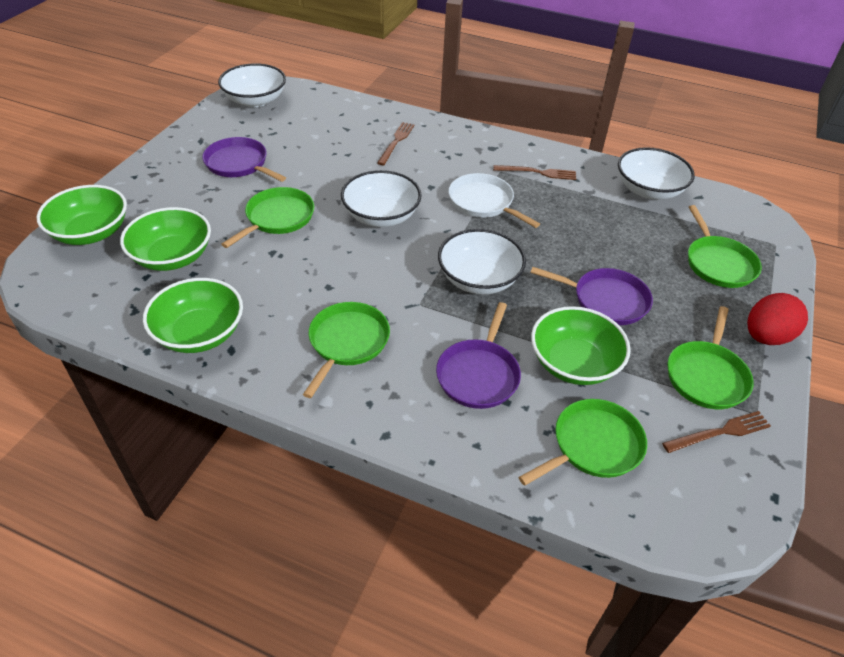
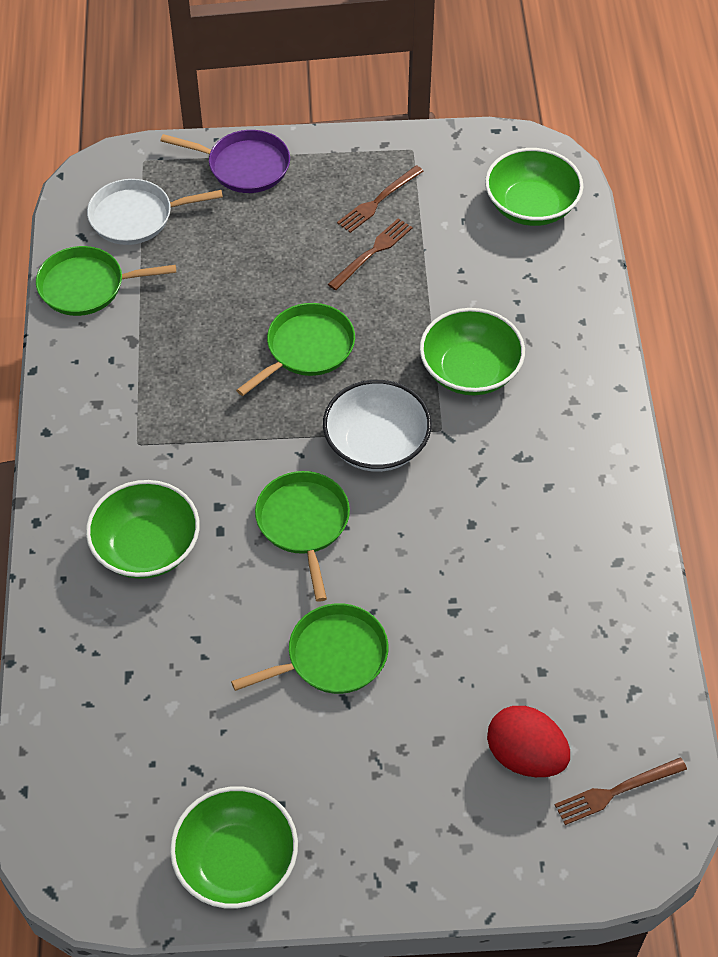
green pan: 5 -> 4
purple pan: 3 -> 1
white bowl: 4 -> 1

